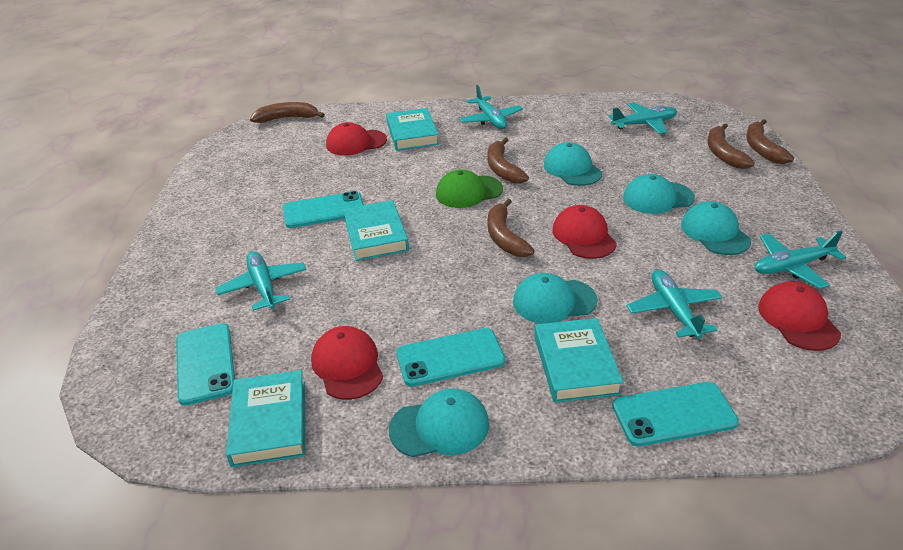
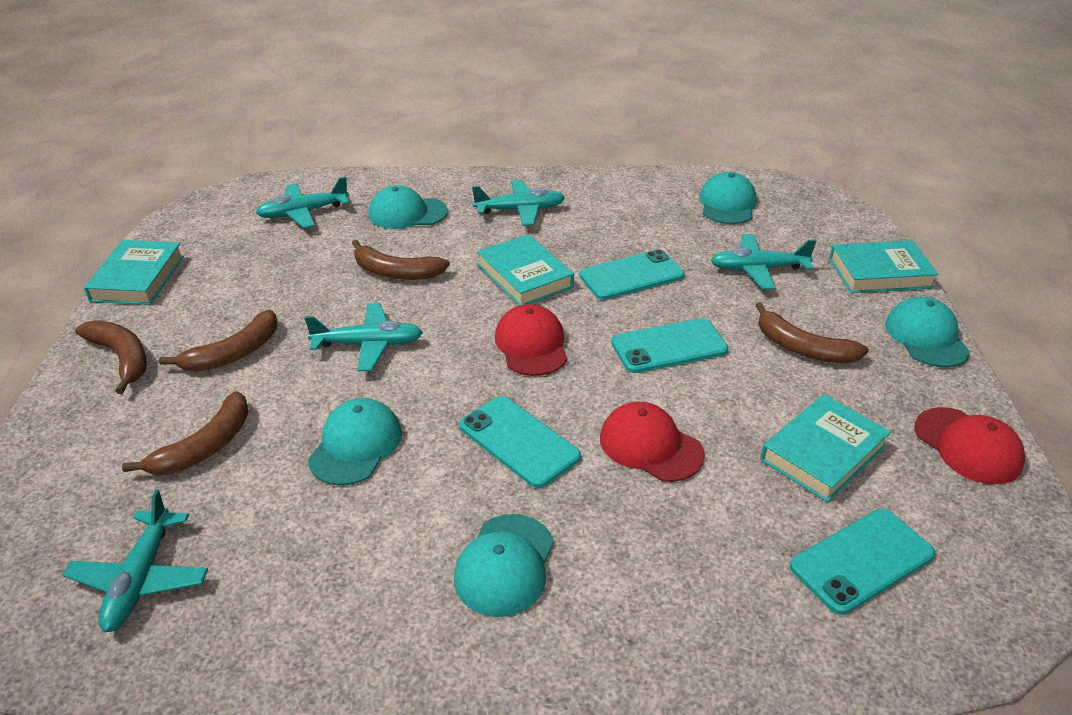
green cap: 1 -> 0
red cap: 4 -> 3

